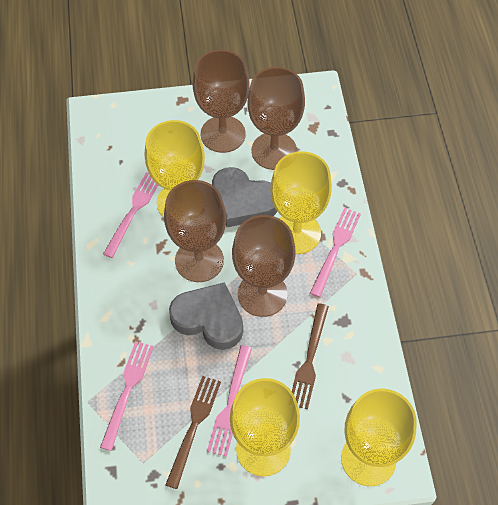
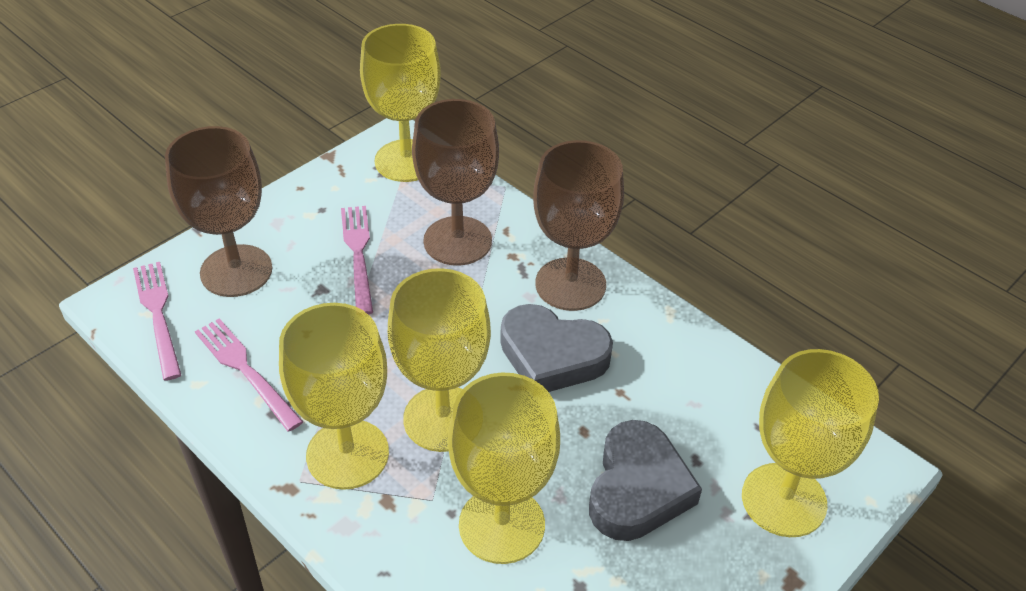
brown fork: 2 -> 0
brown goblet: 4 -> 3
pink fork: 4 -> 3
yellow goblet: 4 -> 5

